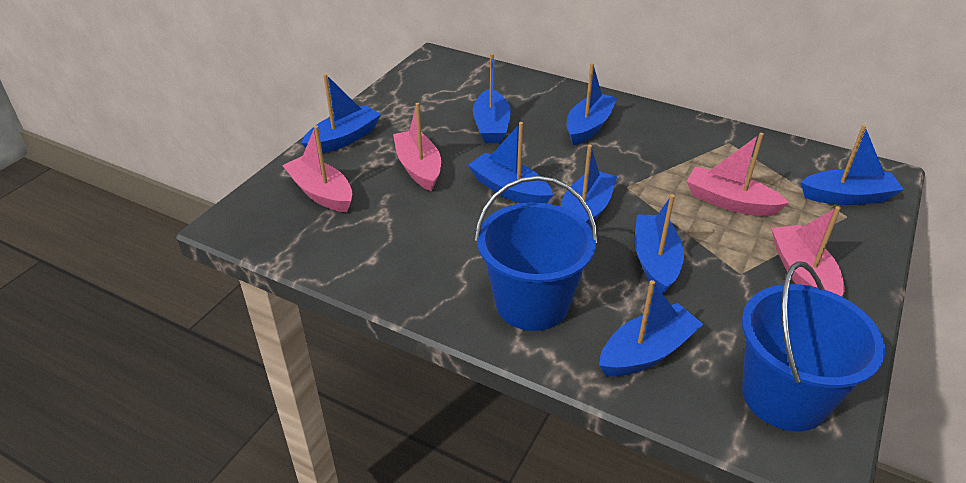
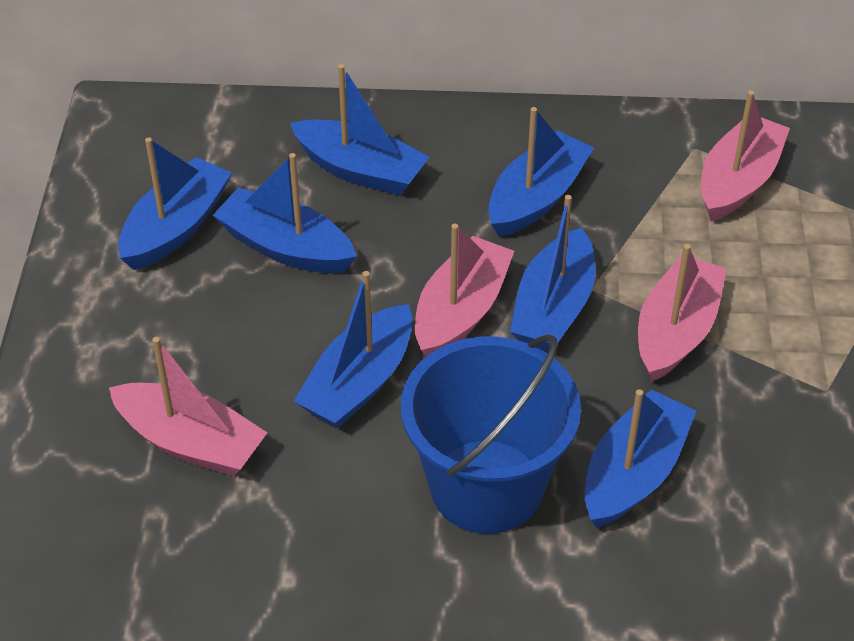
blue boat: 8 -> 7
blue bucket: 2 -> 1

